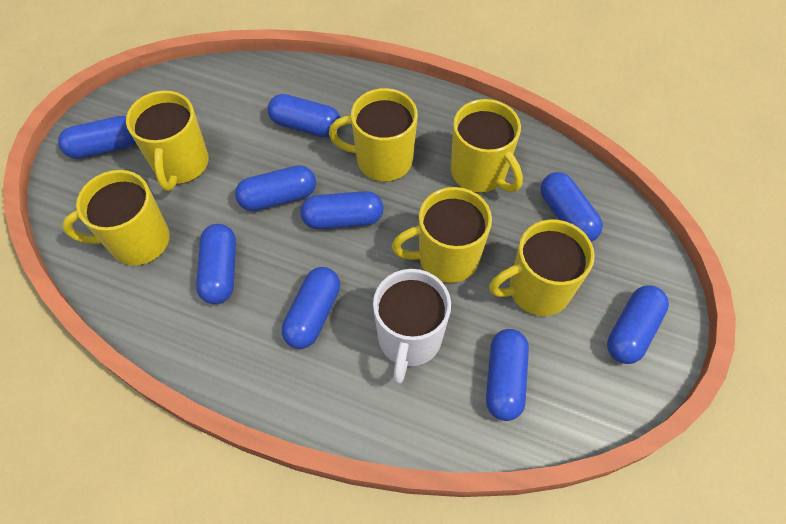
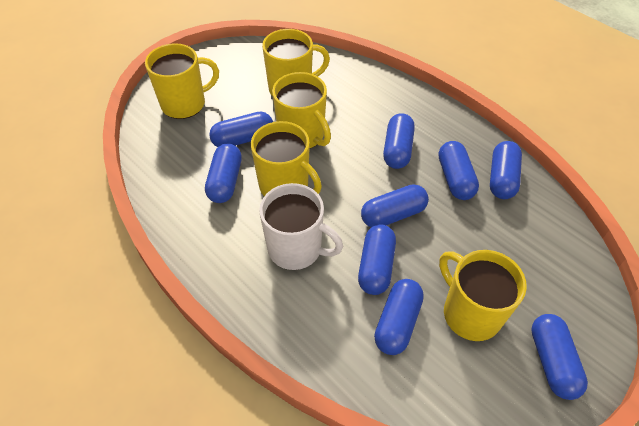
yellow mug: 6 -> 5

